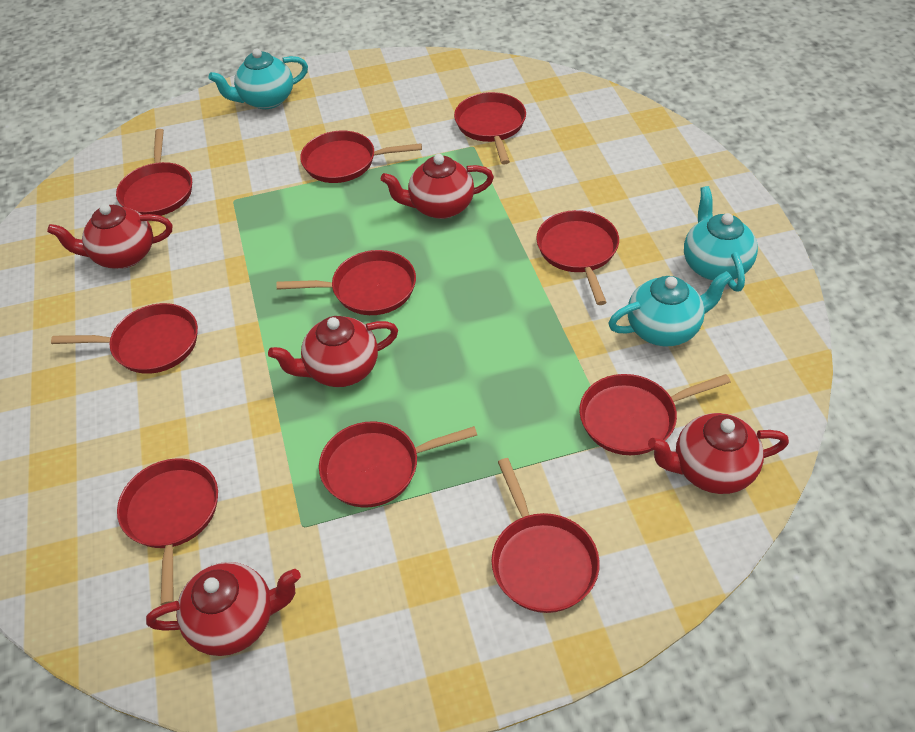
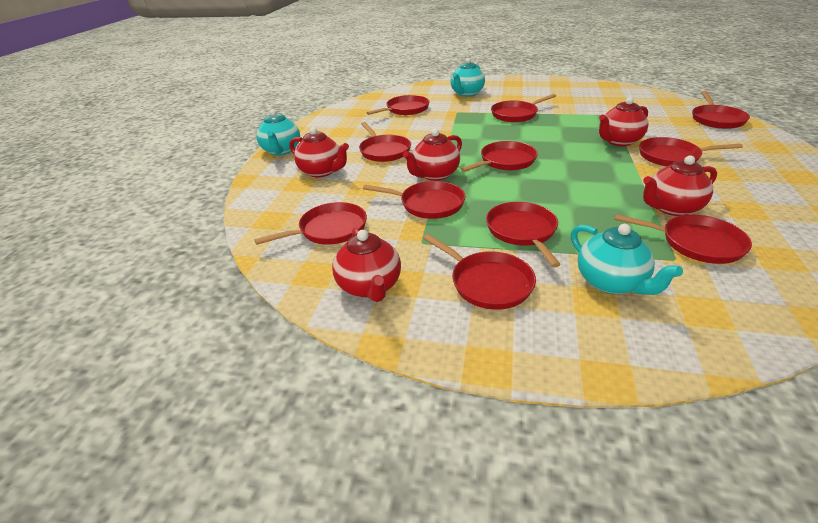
red pan: 10 -> 11

